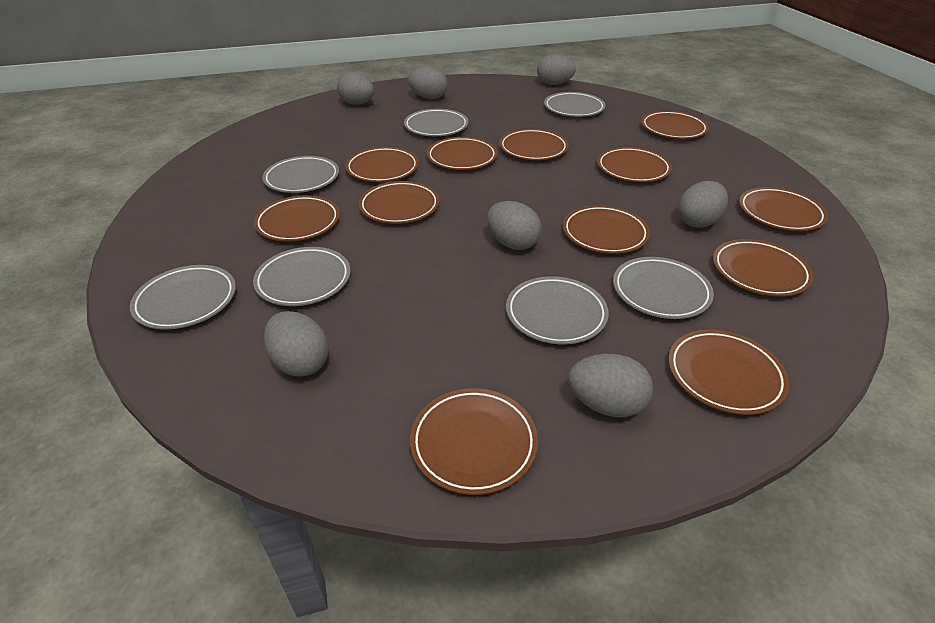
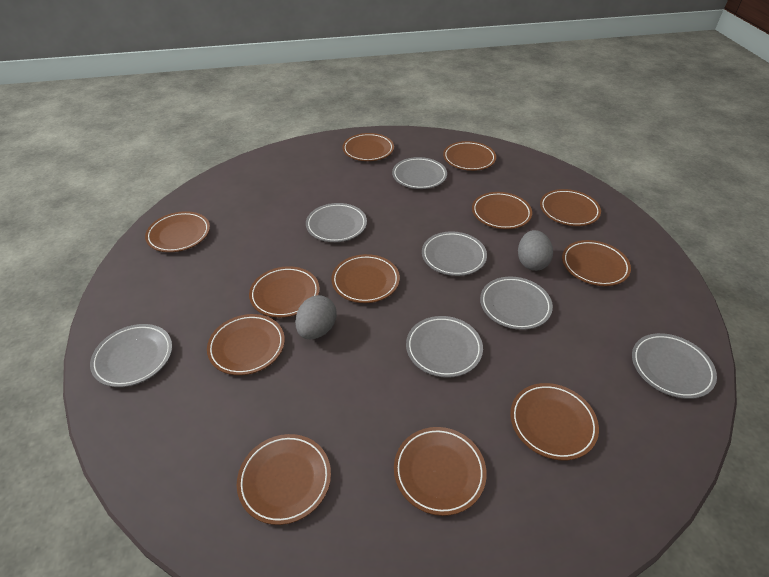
grey egg: 7 -> 2

